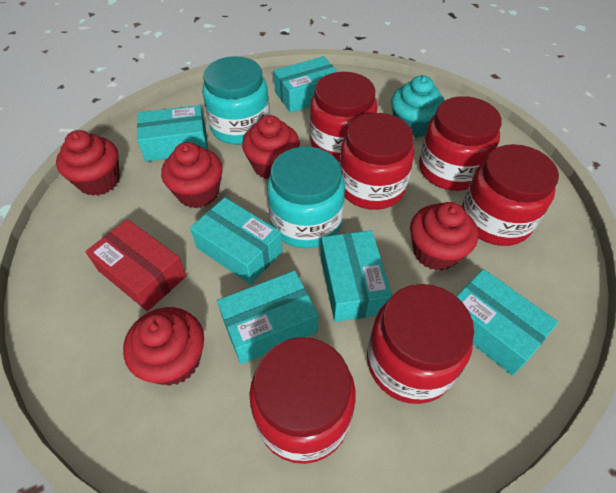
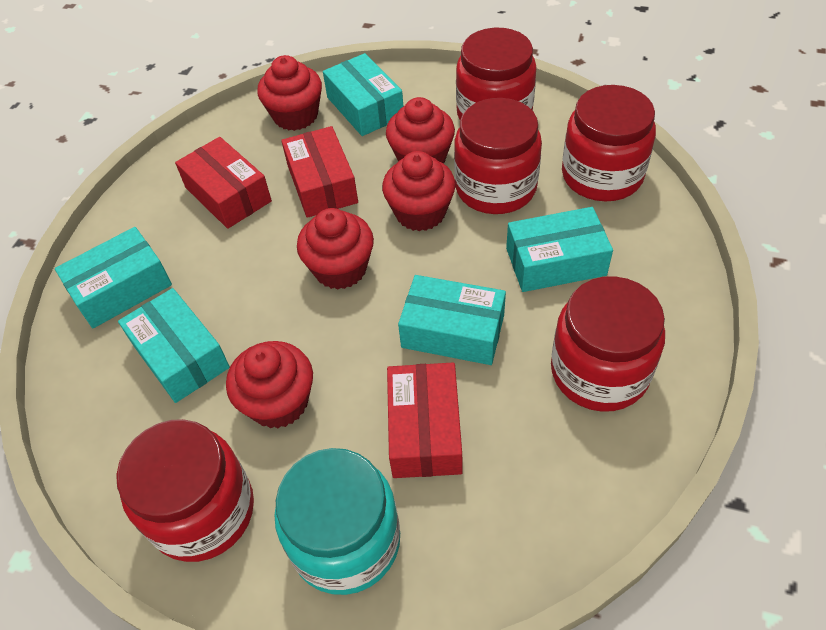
red box: 1 -> 3
red jar: 6 -> 5
turquoise box: 6 -> 5
turquoise cupcake: 1 -> 0
turquoise jar: 2 -> 1

